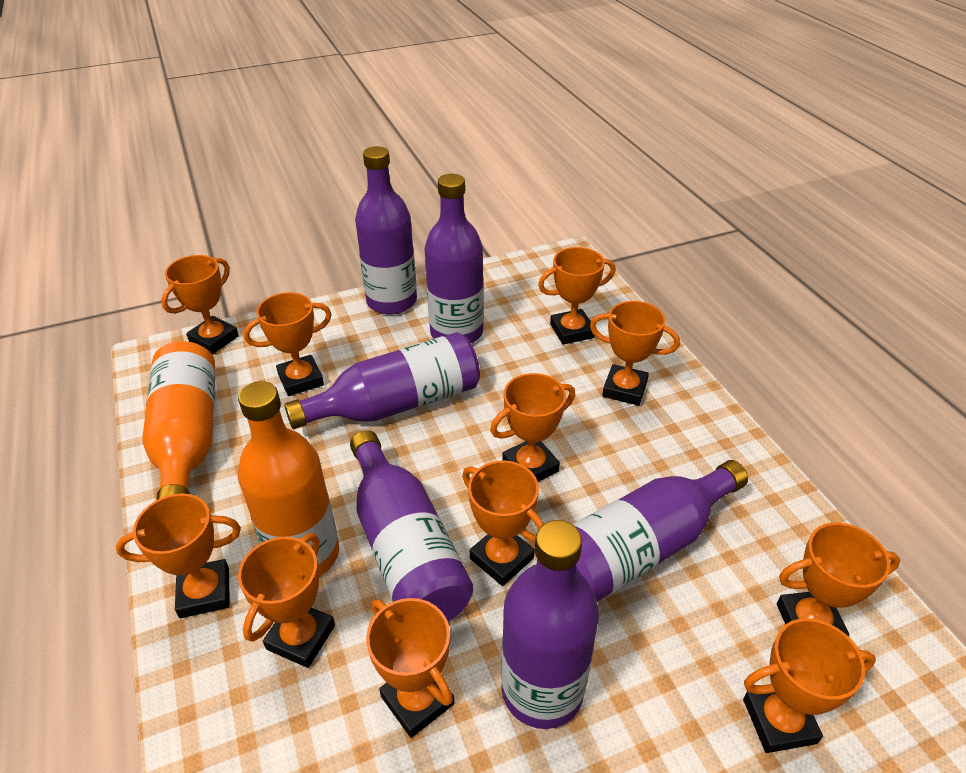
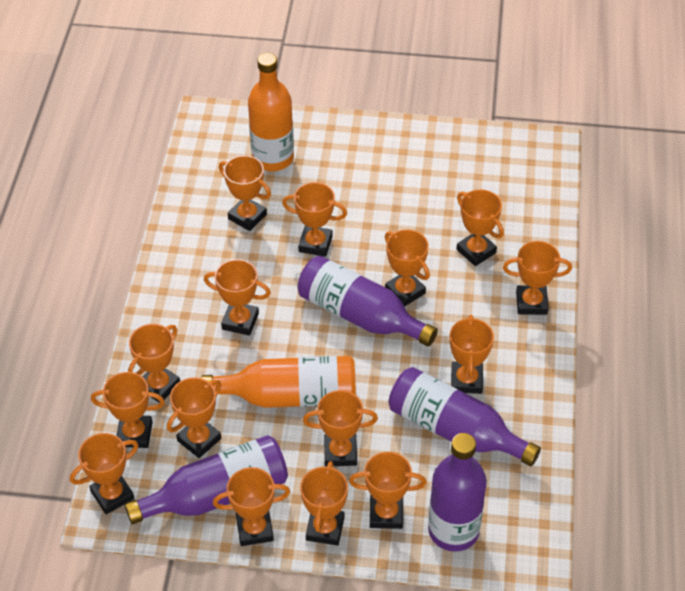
orange trophy: 11 -> 15
purple bottle: 6 -> 4

